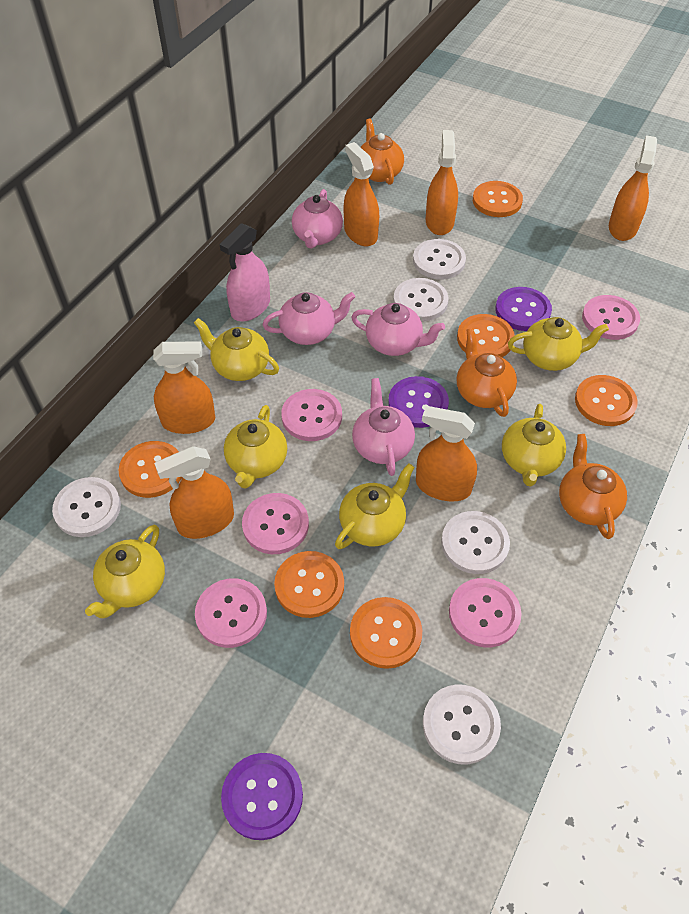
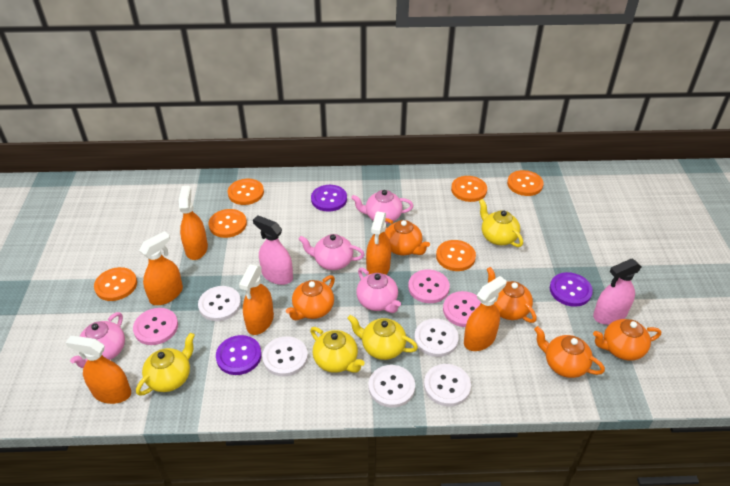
orange teapot: 3 -> 5
pink button: 5 -> 3
pink spray bottle: 1 -> 2
yellow teapot: 6 -> 4

